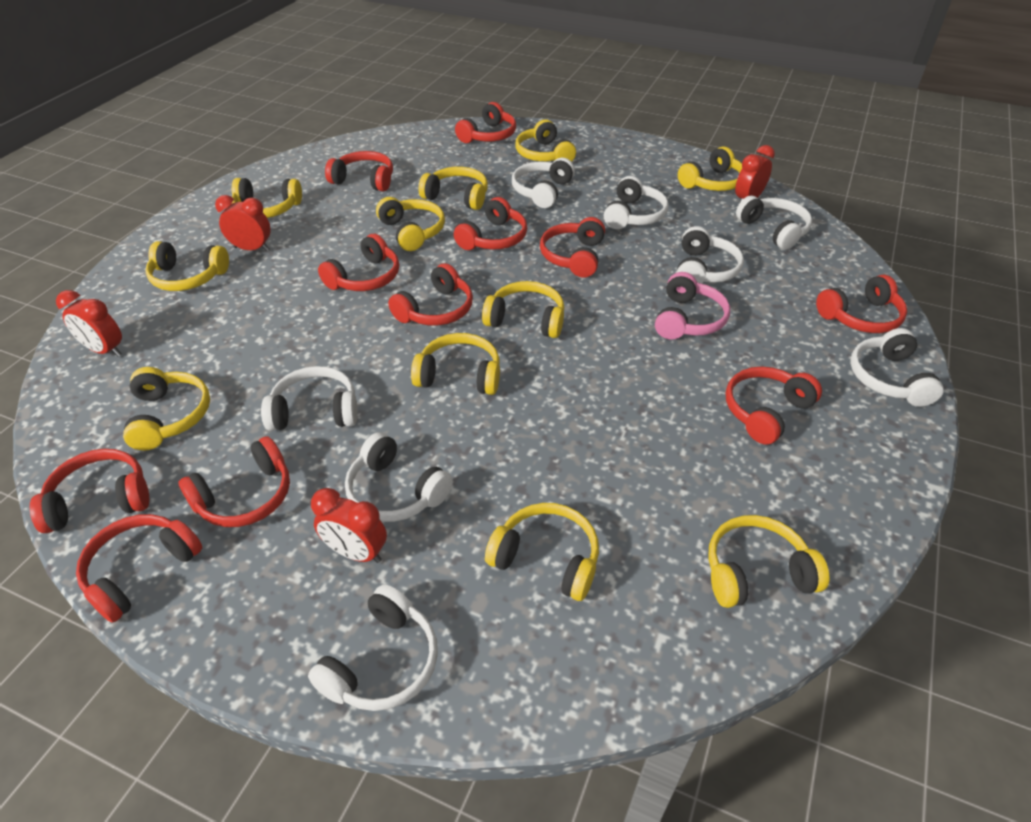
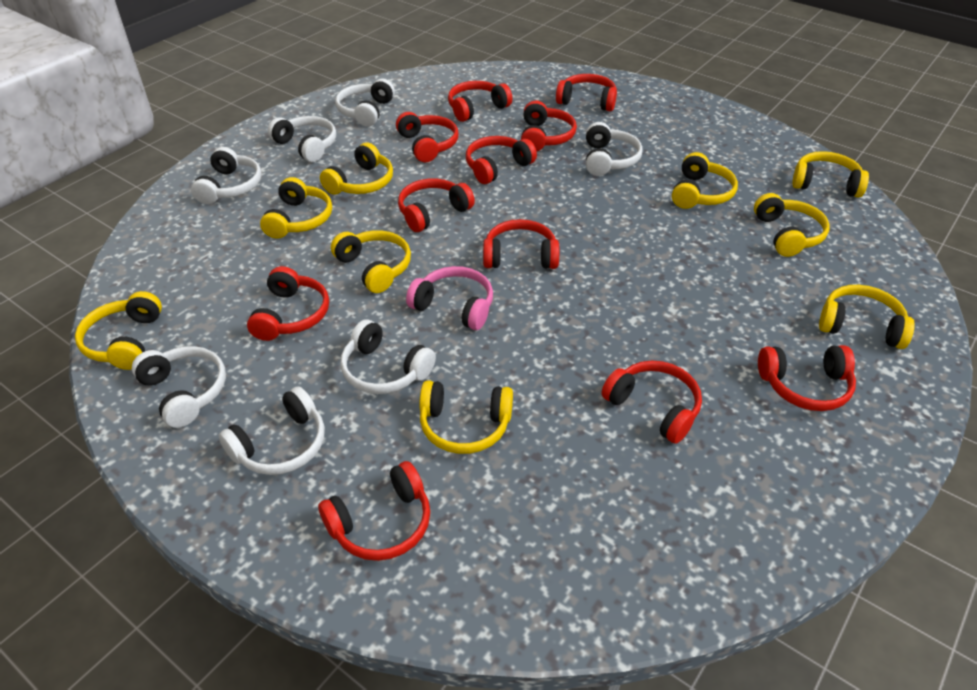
red clock: 4 -> 0
white headphones: 8 -> 7
yellow headphones: 11 -> 9

